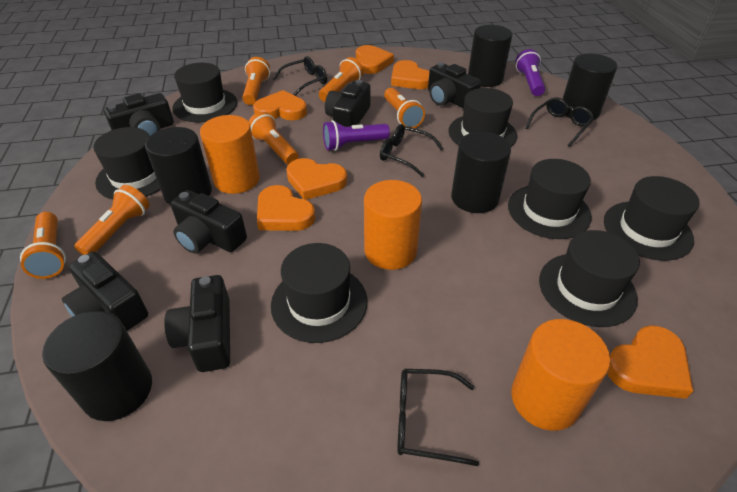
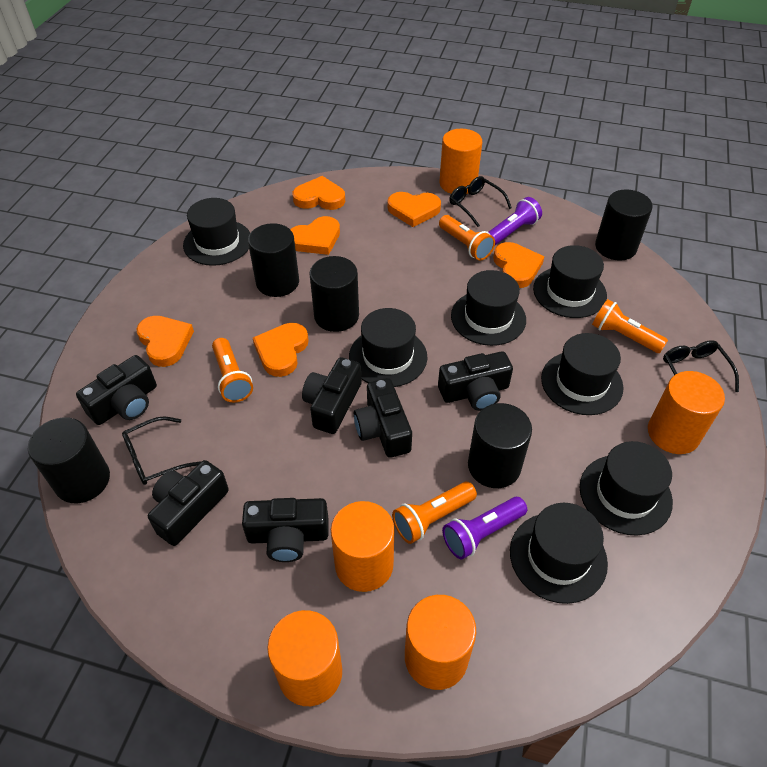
black glasses: 4 -> 3
orange cylinder: 3 -> 5
orange flashlight: 6 -> 4

